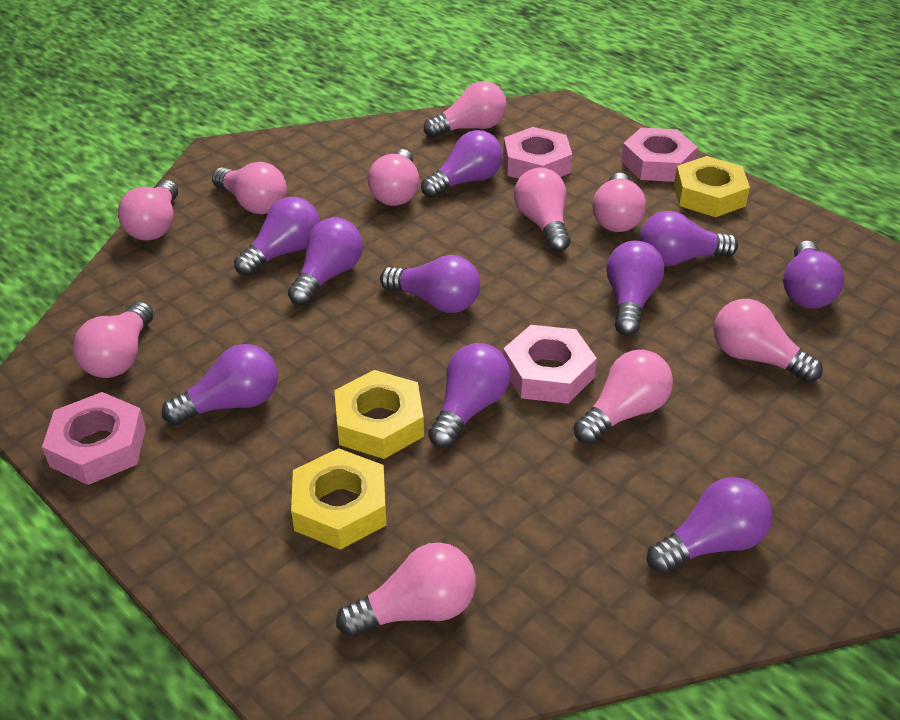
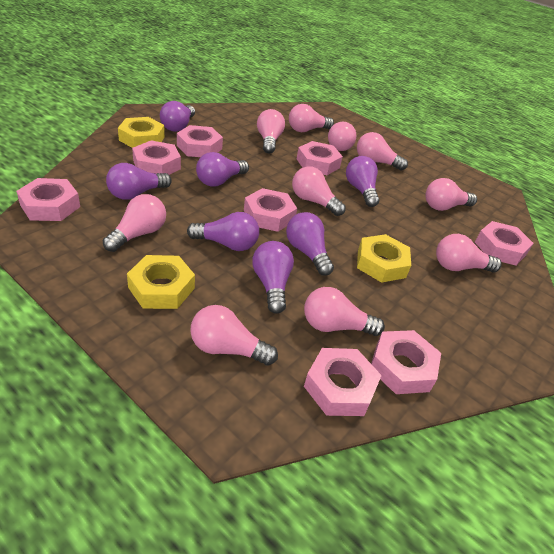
pink nut: 4 -> 8
purple light bulb: 10 -> 7

